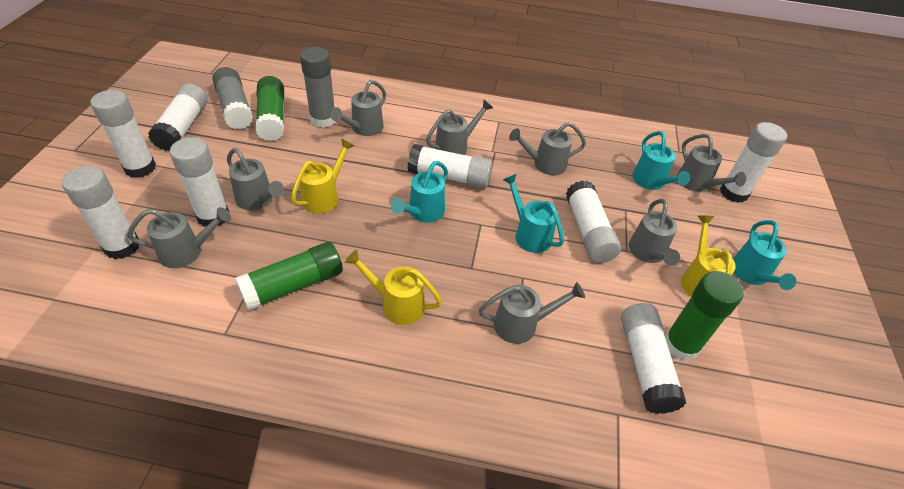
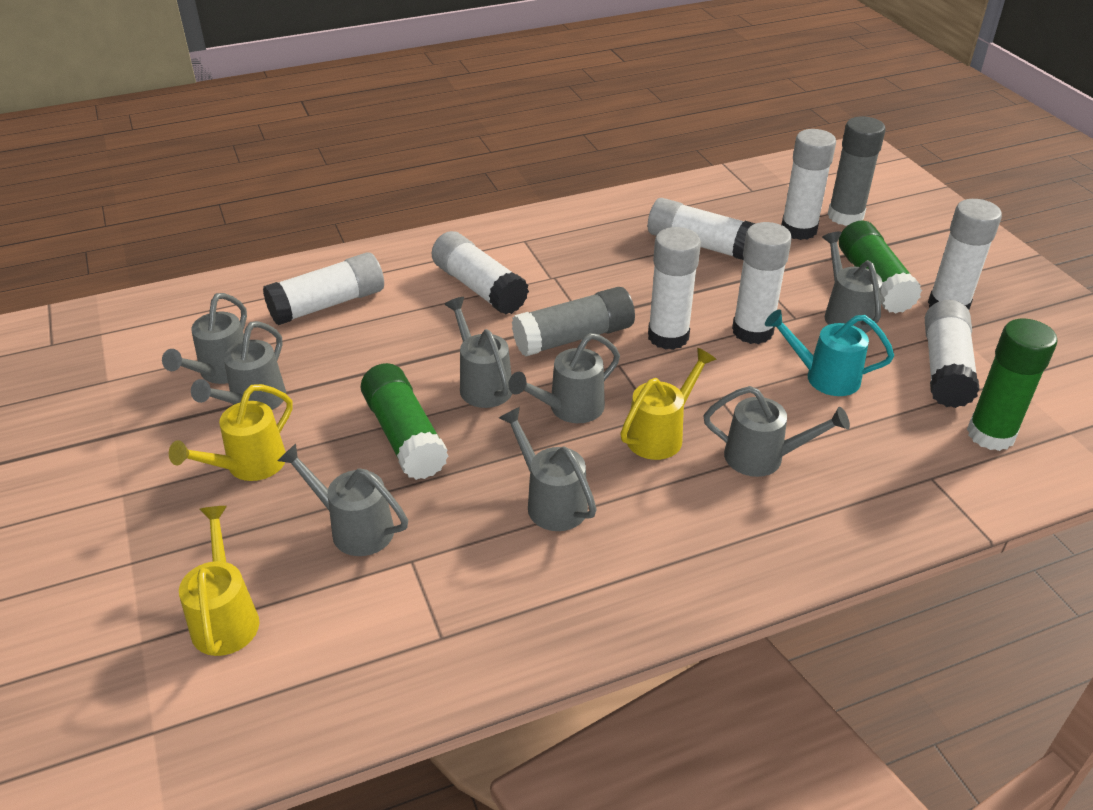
turquoise watering can: 4 -> 1

